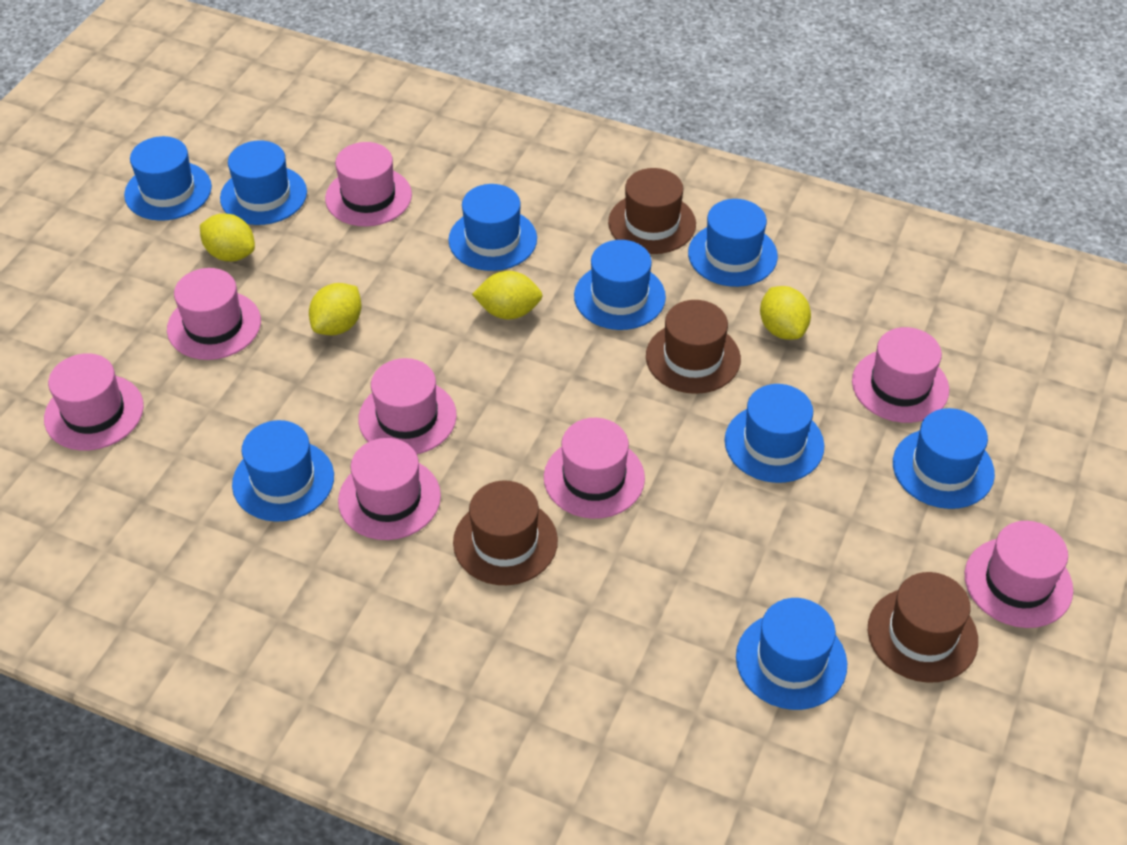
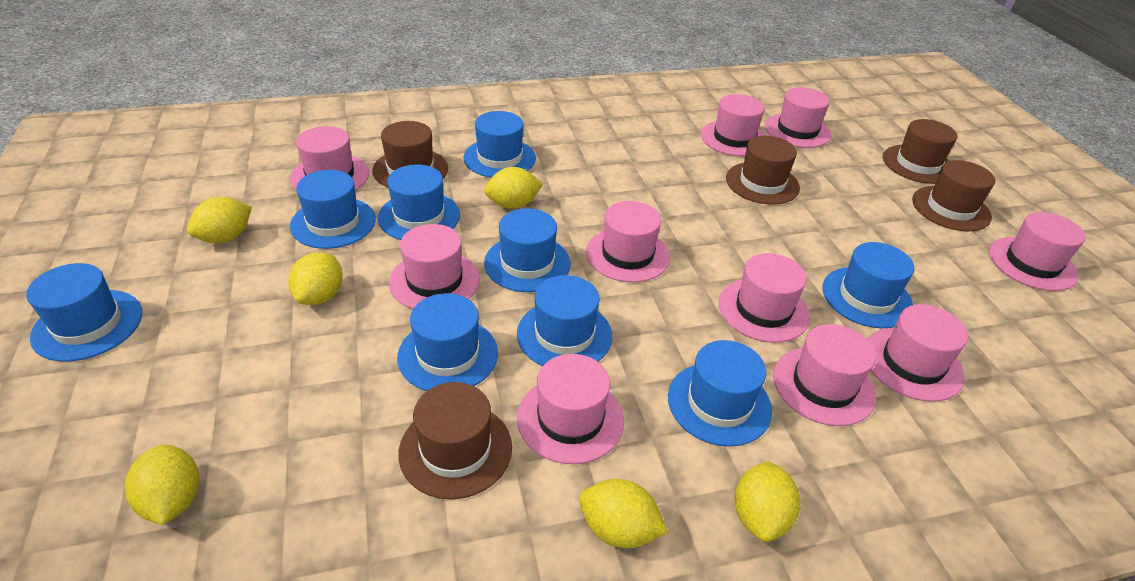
brown hat: 4 -> 5
pink hat: 8 -> 10
yellow lemon: 4 -> 6

